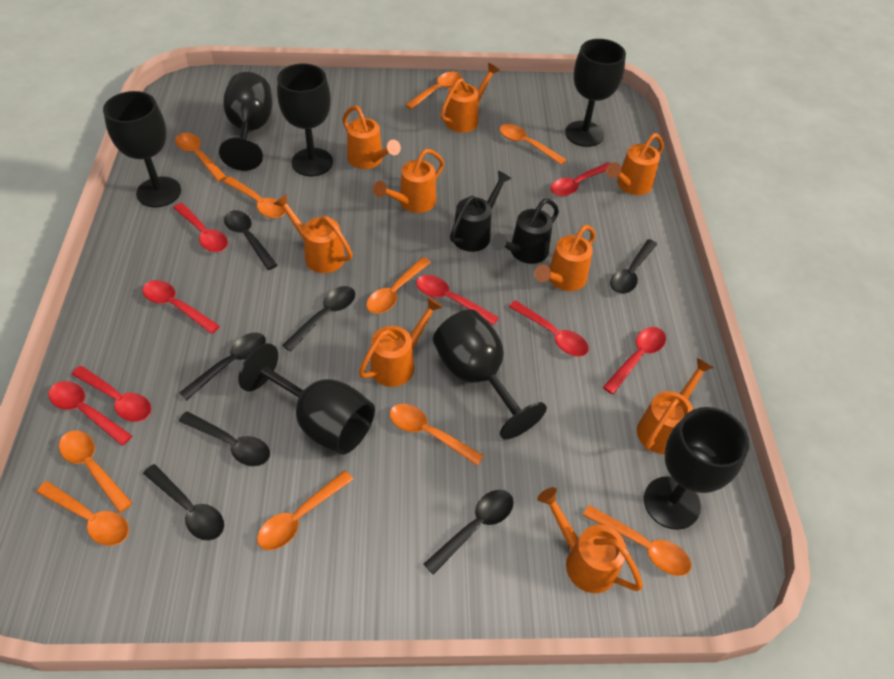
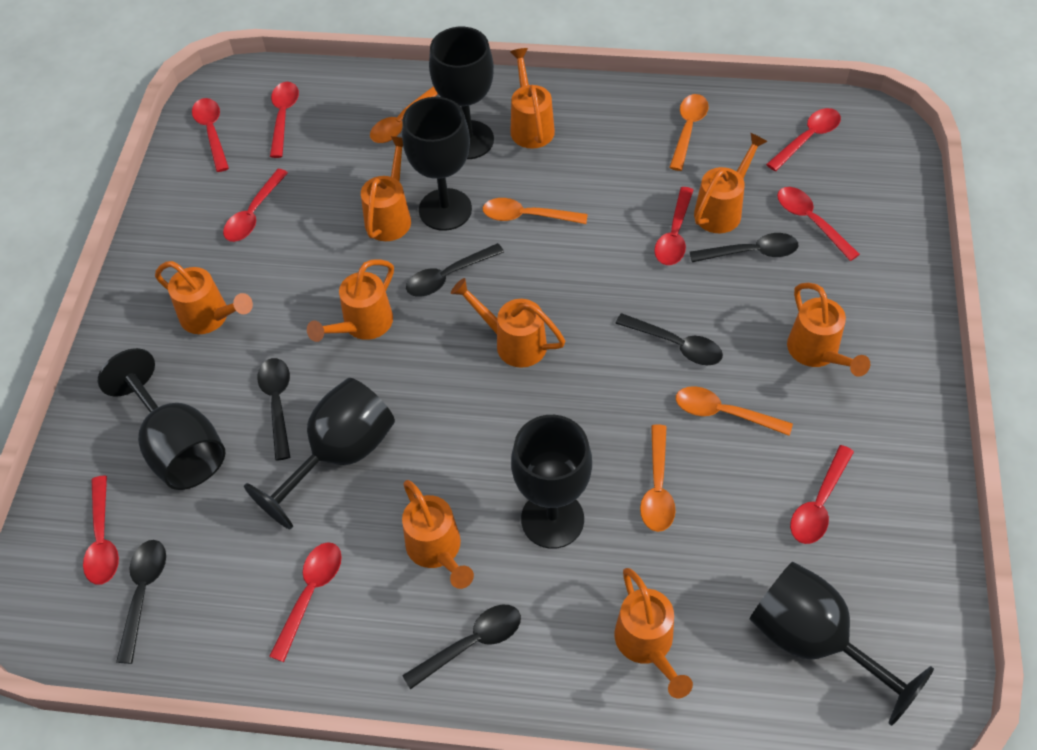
black goblet: 7 -> 6
black spoon: 7 -> 6
black watering can: 2 -> 0
orange spoon: 10 -> 5
red spoon: 8 -> 9

